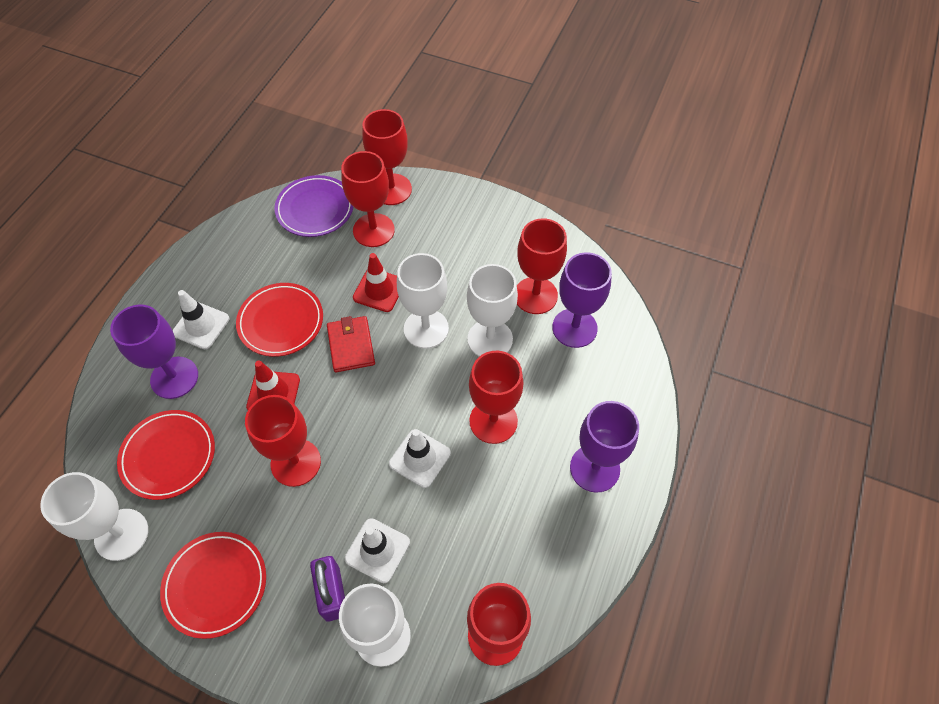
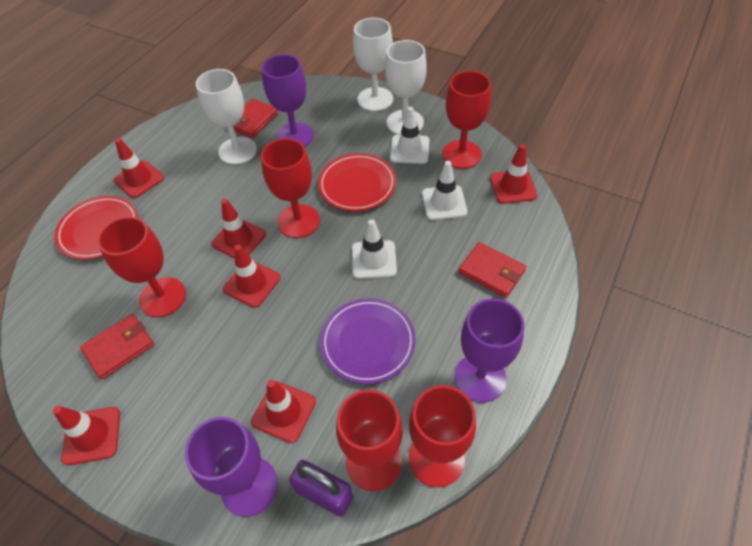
red goblet: 6 -> 5
red plate: 3 -> 2
red traffic cone: 2 -> 6
red wallet: 1 -> 3
white goblet: 4 -> 3

